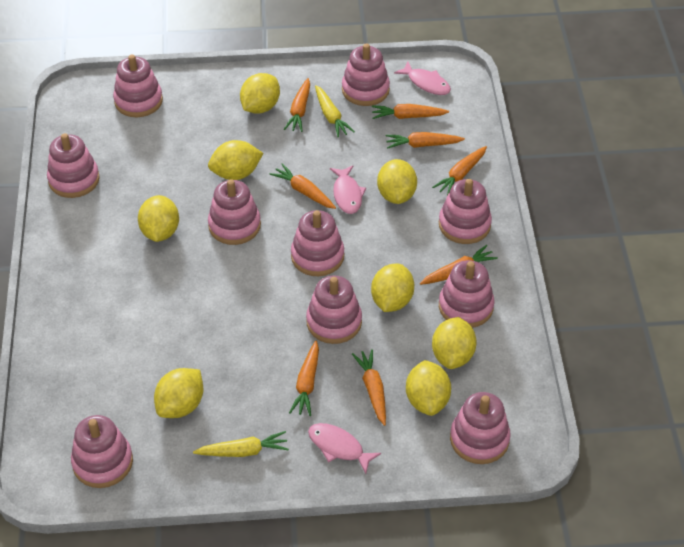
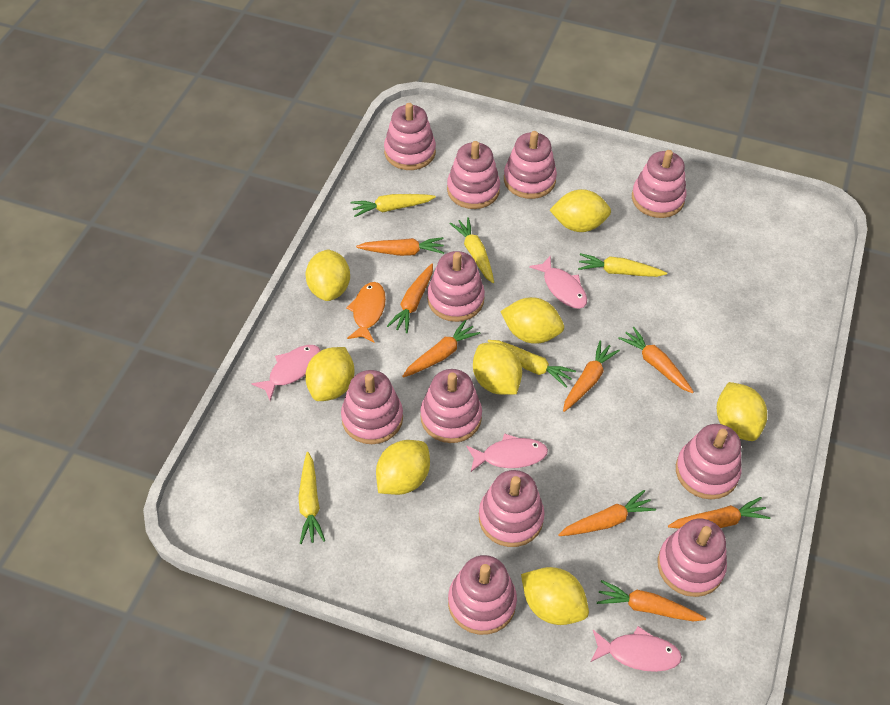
orange fish: 0 -> 1
pink fish: 3 -> 4
pink stacking toy: 10 -> 11
yellow carrot: 2 -> 5

